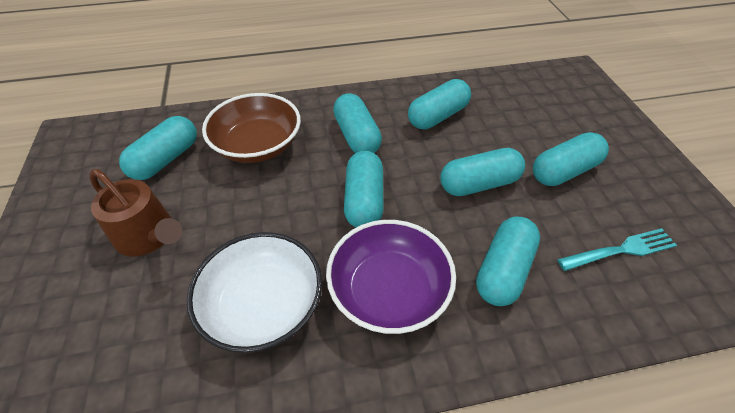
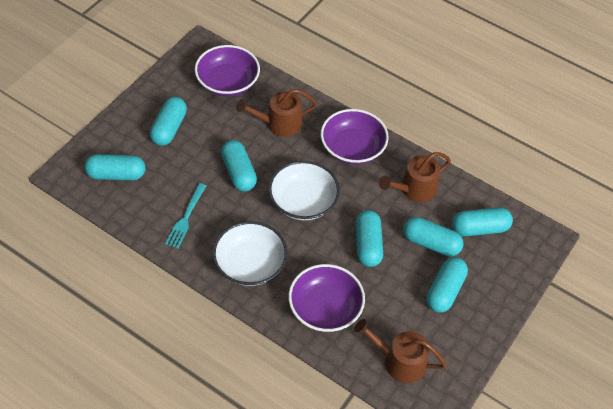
brown bowl: 1 -> 0
brown watering can: 1 -> 3
purple bowl: 1 -> 3
white bowl: 1 -> 2

